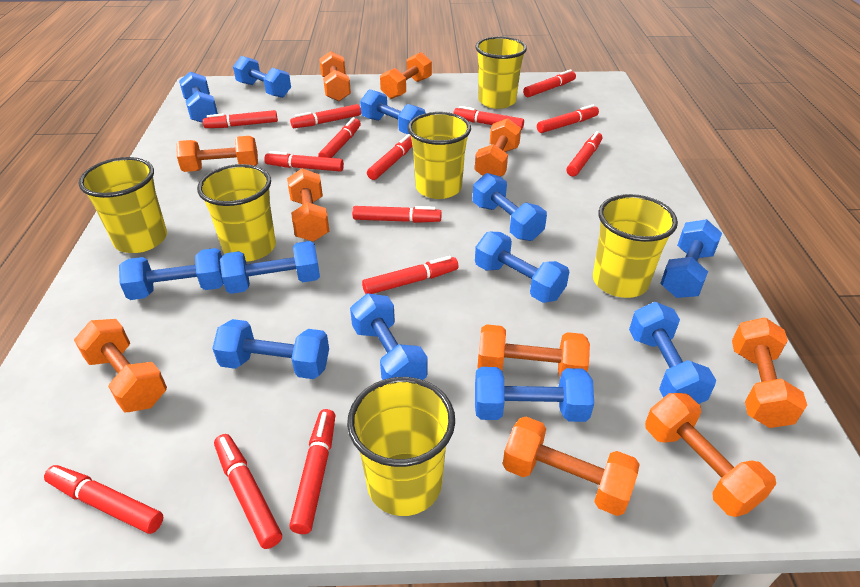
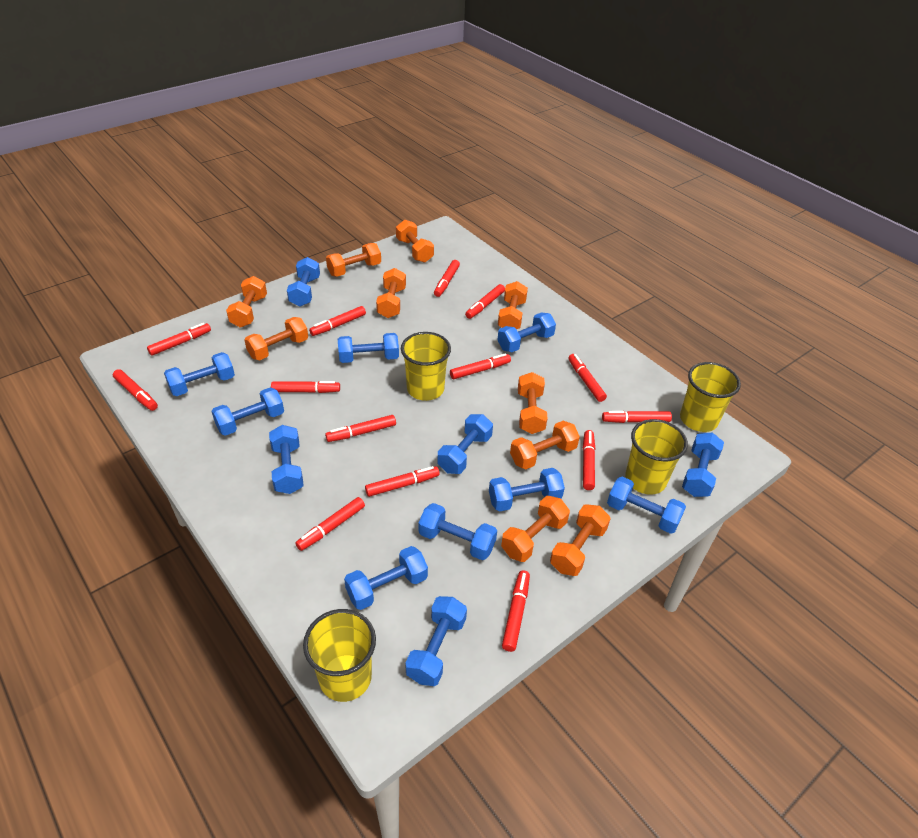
blue dumbbell: 12 -> 13
yellow cup: 6 -> 4

